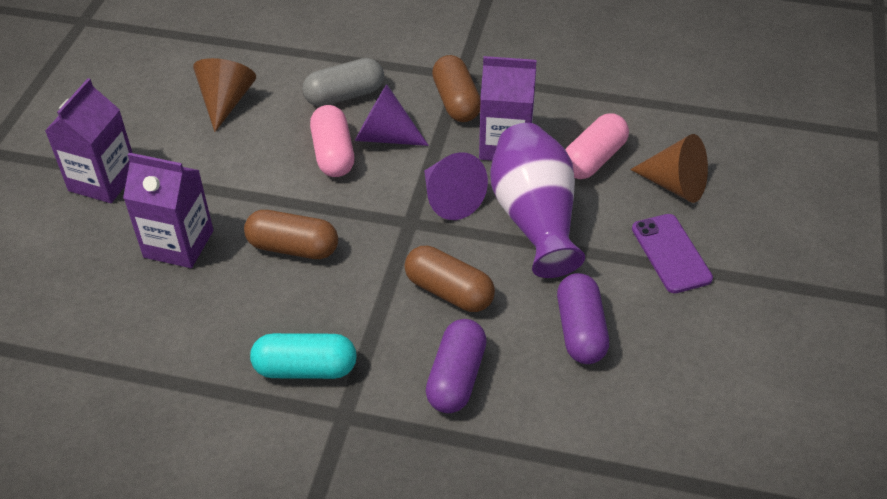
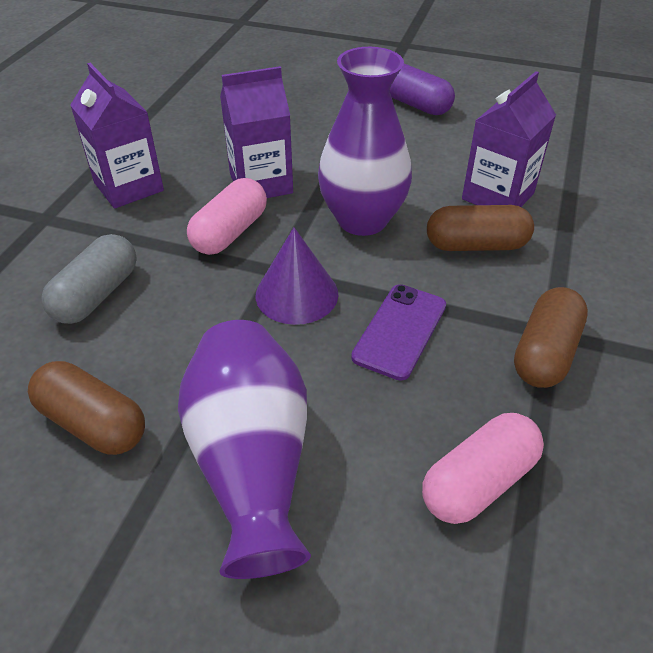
brown cone: 2 -> 0
purple capsule: 2 -> 1
purple cone: 2 -> 1
purple vase: 1 -> 2
turquoise capsule: 1 -> 0

